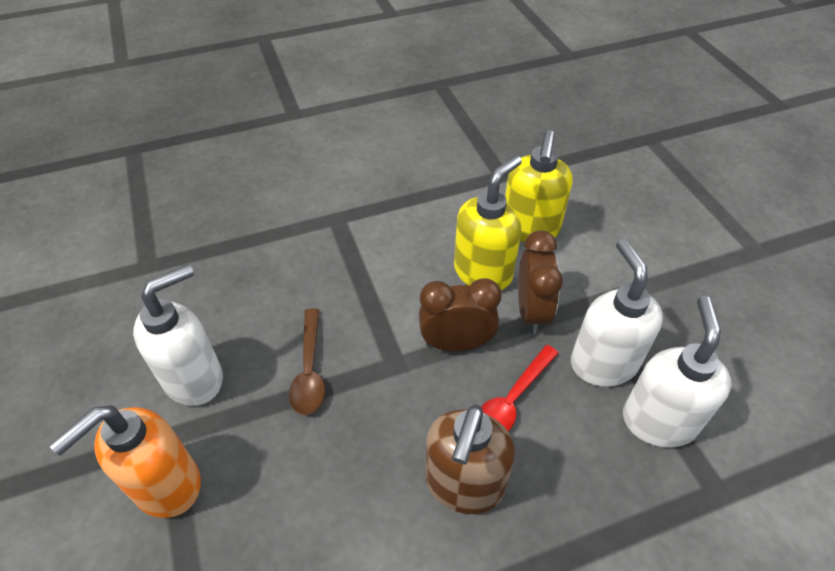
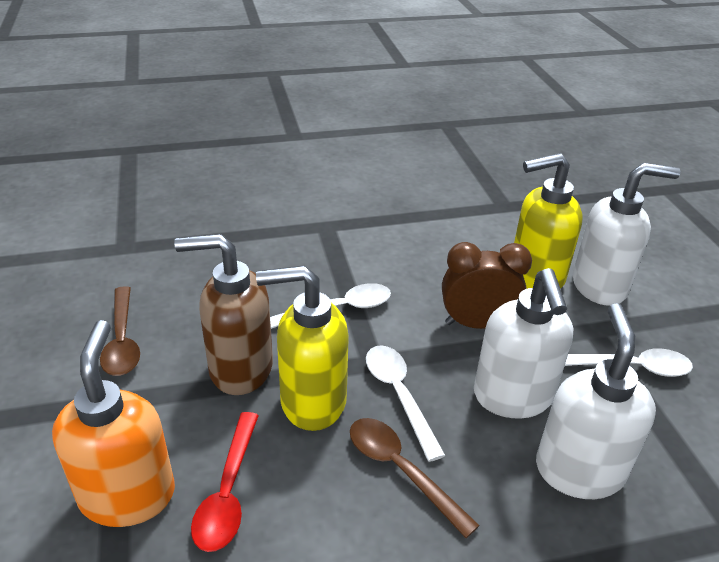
brown clock: 2 -> 1
brown spoon: 1 -> 2
white spoon: 0 -> 3

